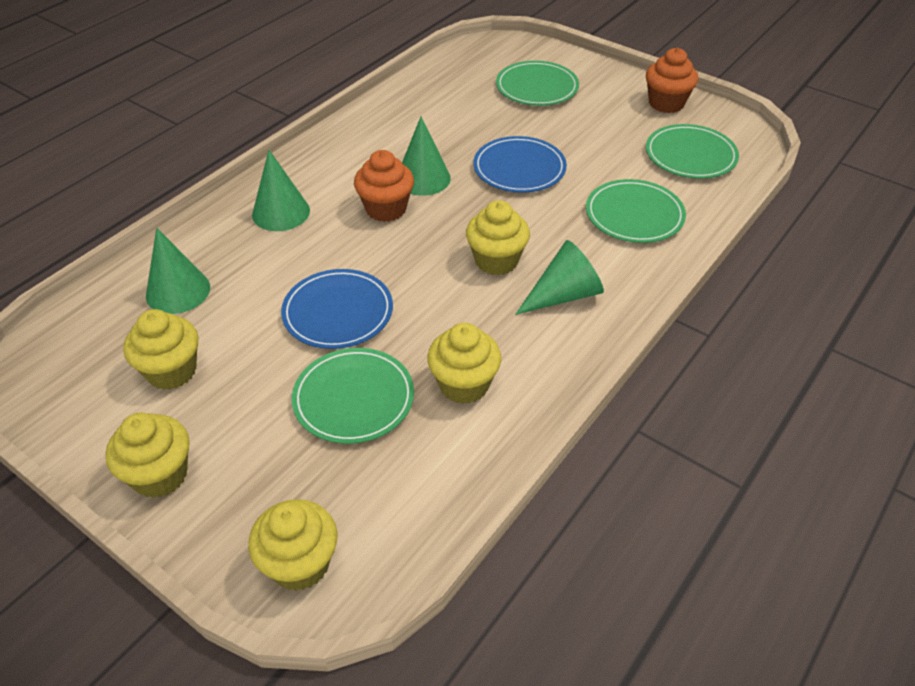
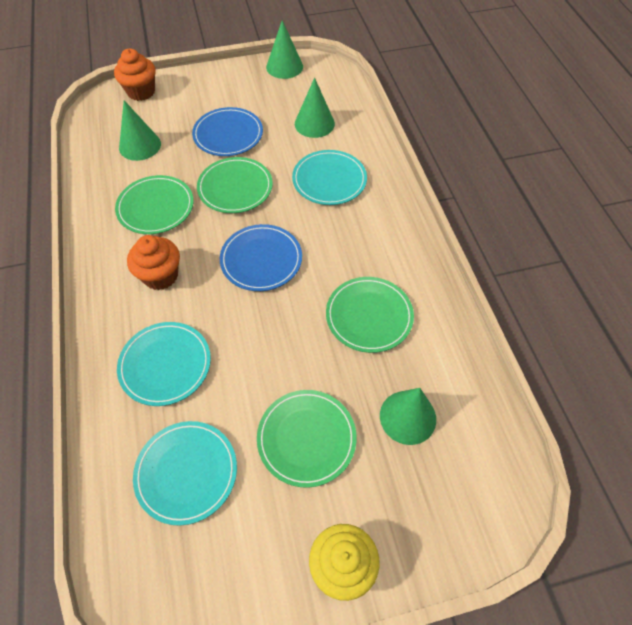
turquoise plate: 0 -> 3
yellow cupcake: 5 -> 1

